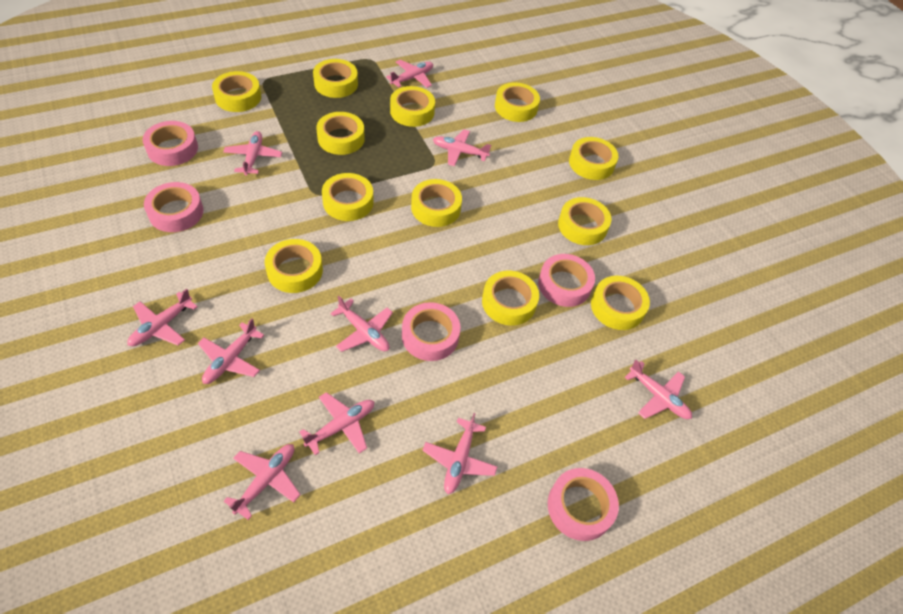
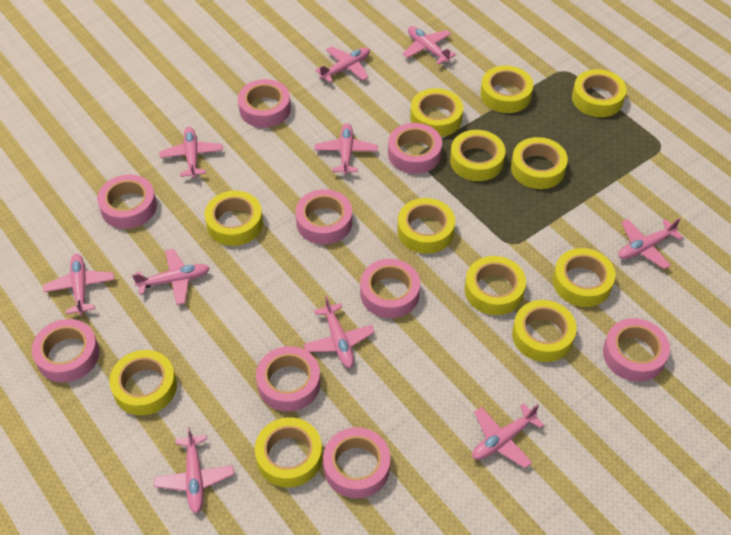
pink tape: 5 -> 9

